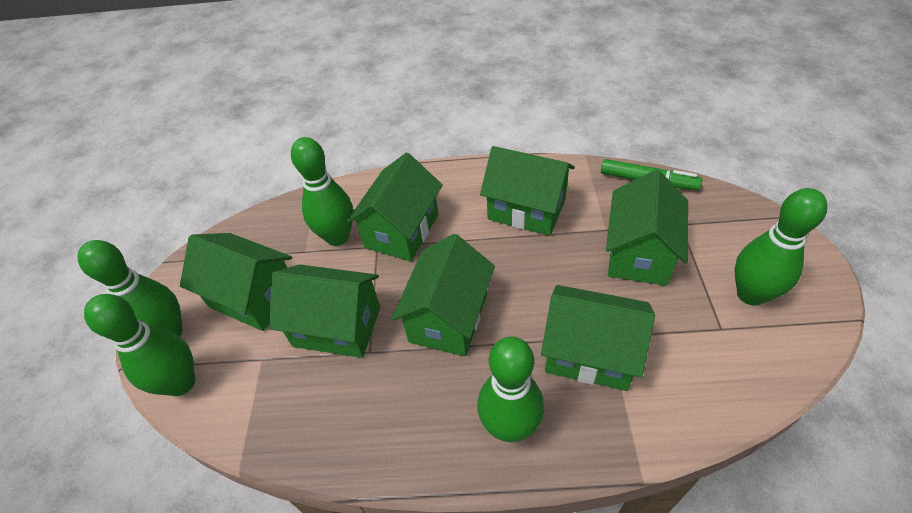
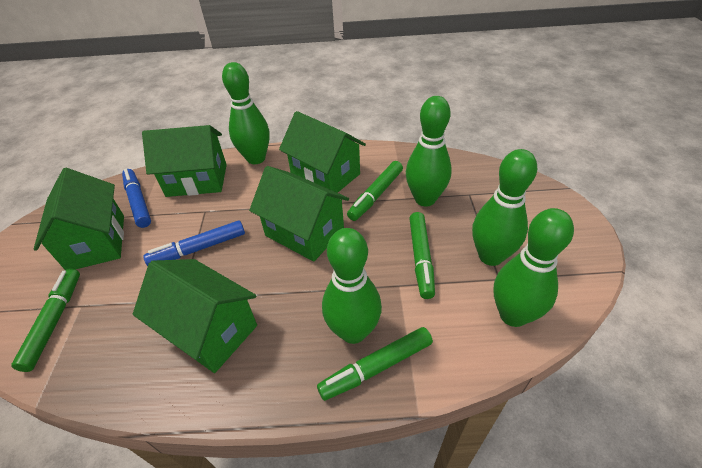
blue marker: 0 -> 2
green house: 7 -> 5
green marker: 1 -> 4

